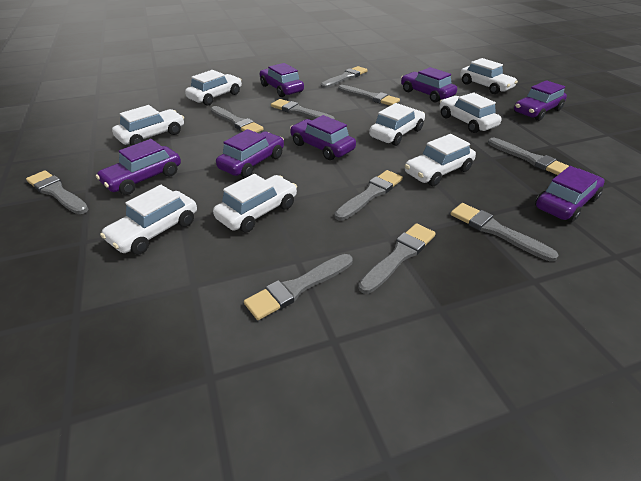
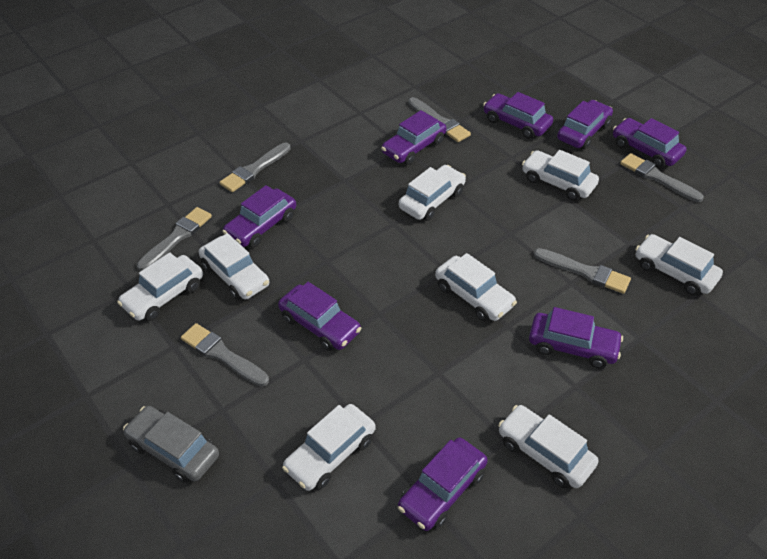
grey brush: 10 -> 6
grey car: 0 -> 1
purple car: 7 -> 8

